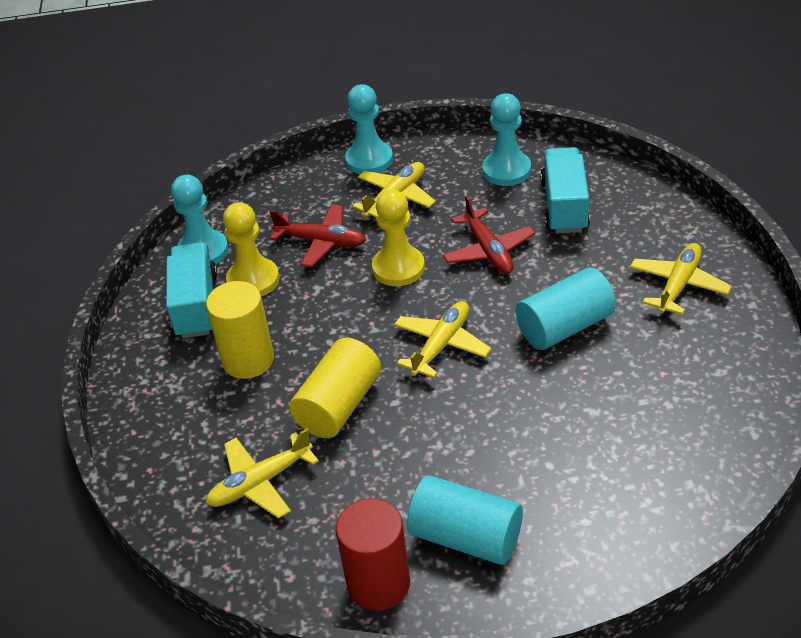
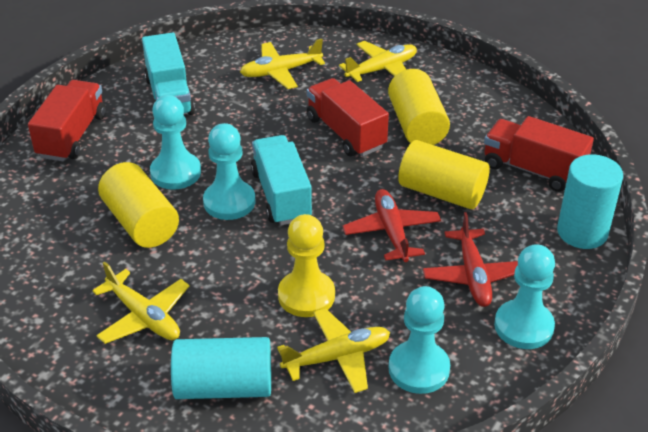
red cylinder: 1 -> 0
red truck: 0 -> 3
turquoise pawn: 3 -> 4
yellow cylinder: 2 -> 3
yellow pawn: 2 -> 1

